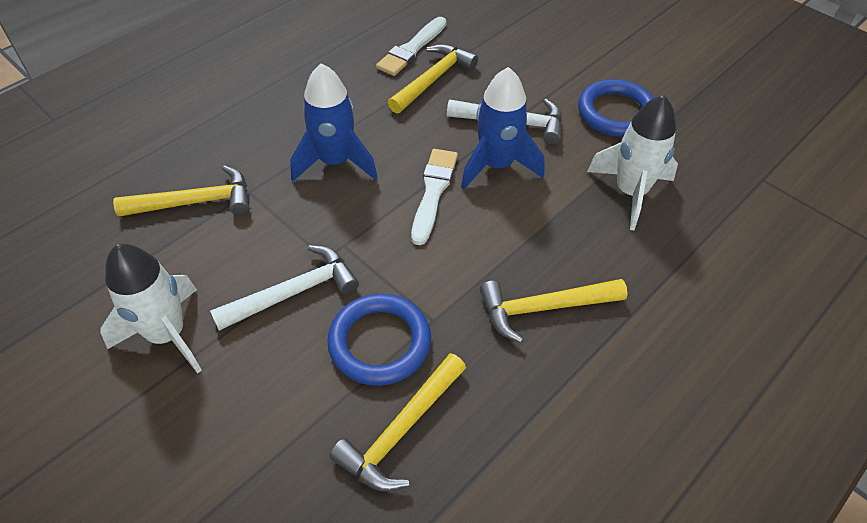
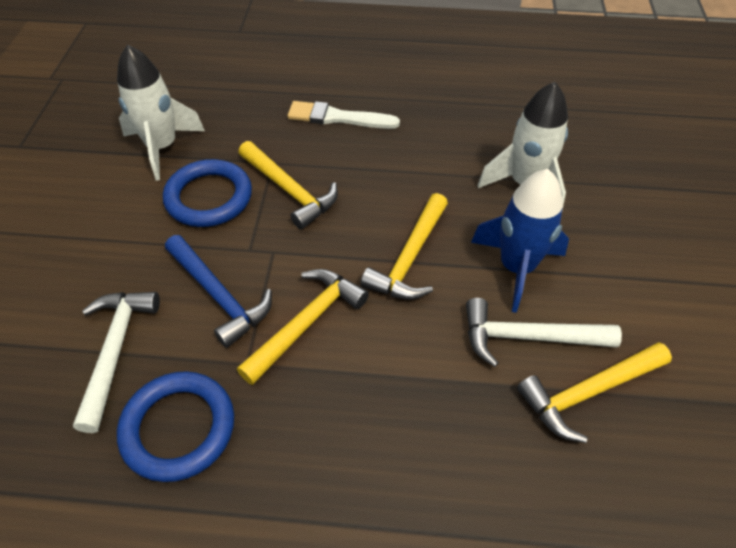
blue hammer: 0 -> 1
blue rocket: 2 -> 1
white brush: 2 -> 1

